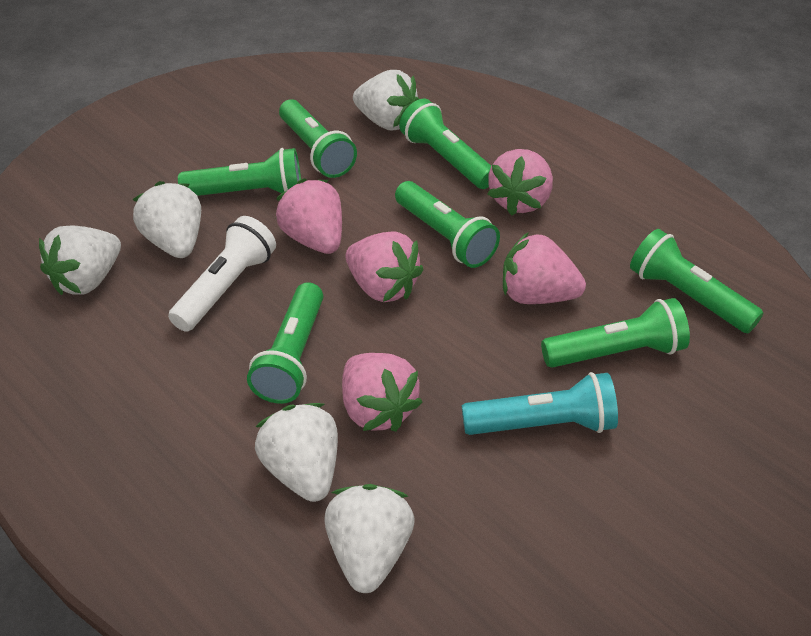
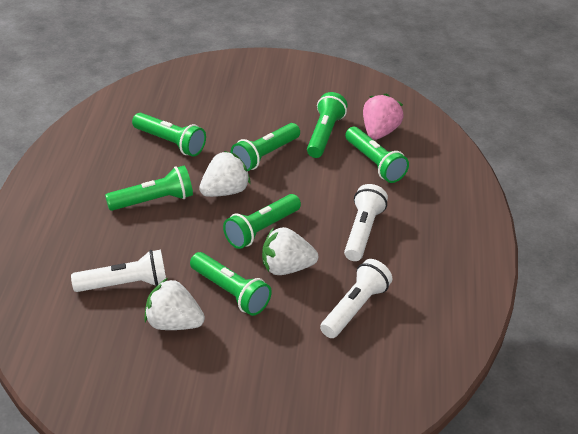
pink strawberry: 5 -> 1
turquoise flashlight: 1 -> 0
white flashlight: 1 -> 3
white strawberry: 5 -> 3

